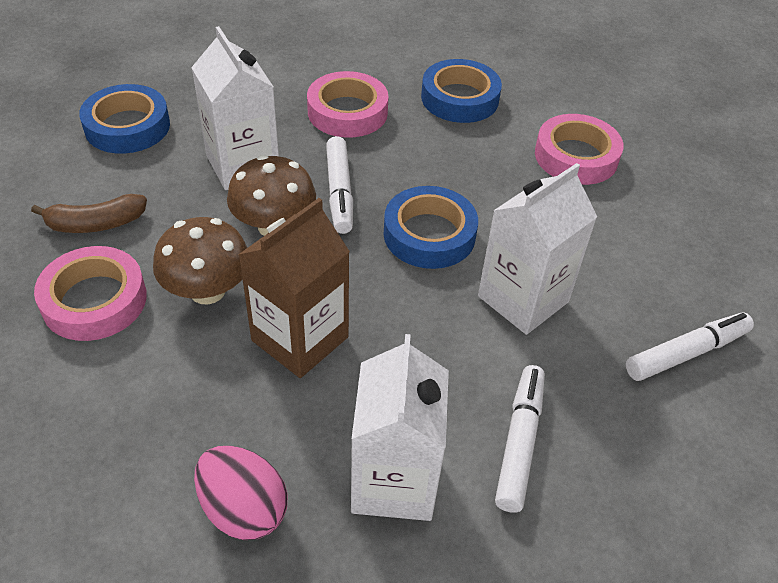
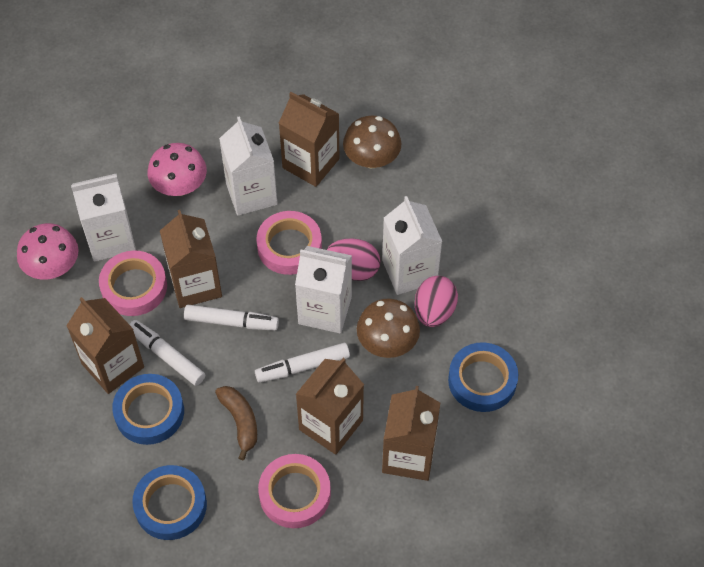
brown carton: 1 -> 5
pink egg: 1 -> 2
pink mushroom: 0 -> 2
white carton: 3 -> 4

